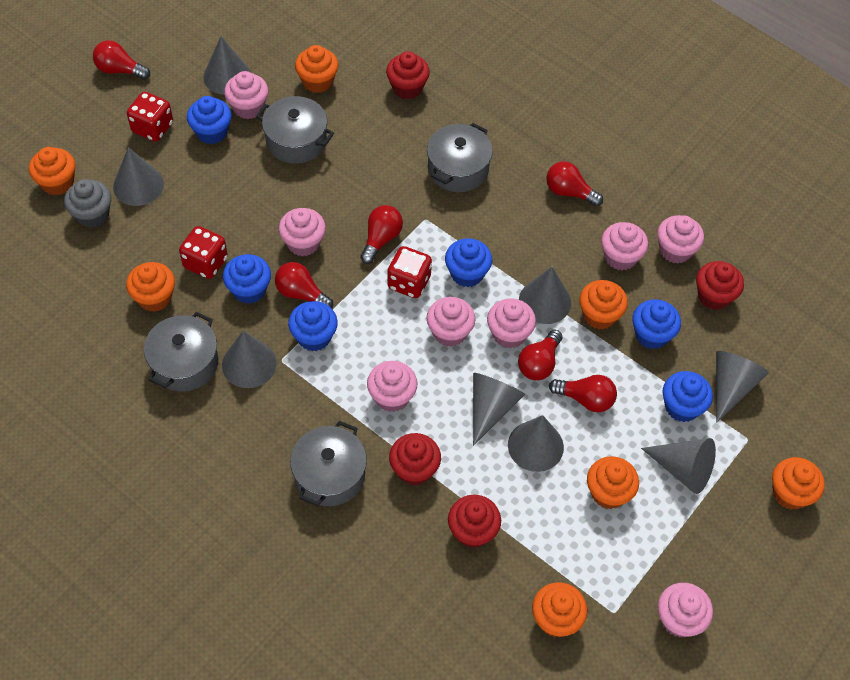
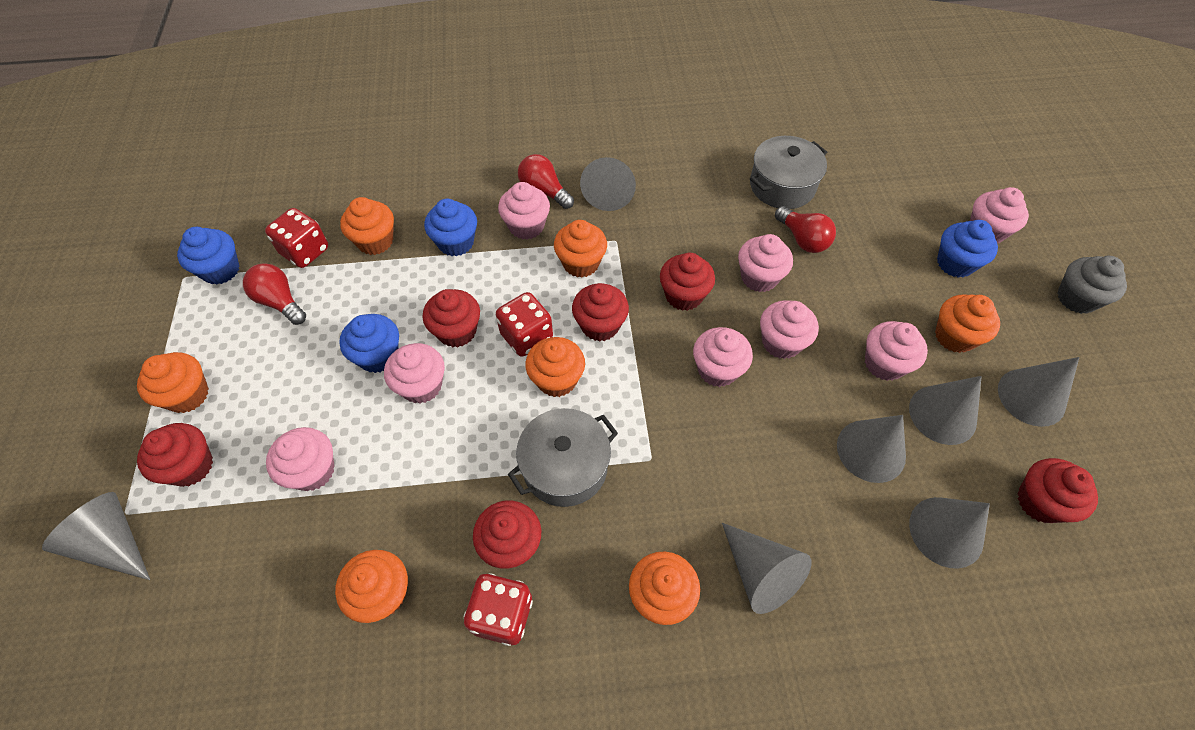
blue cupcake: 6 -> 4
grey cone: 8 -> 7
grey pot: 4 -> 2
red cupcake: 4 -> 6
red light bulb: 6 -> 3

